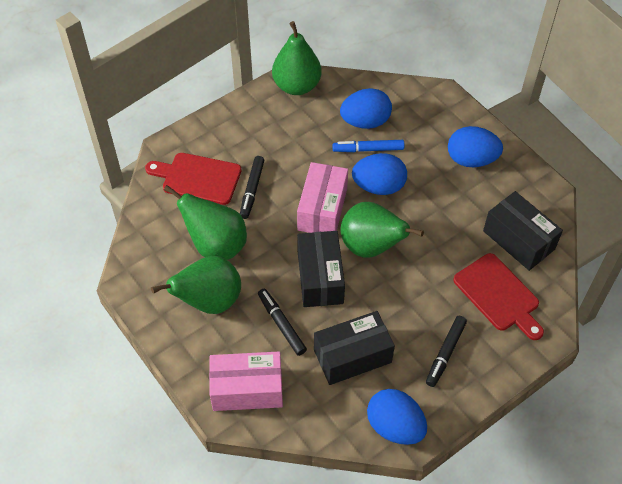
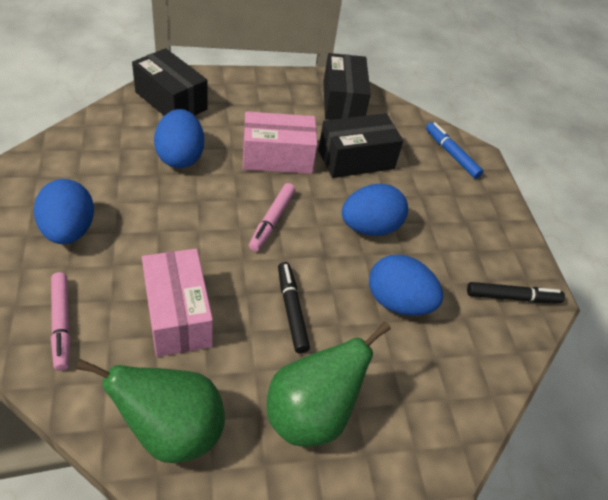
black marker: 3 -> 2
green pear: 4 -> 2
pink marker: 0 -> 2
red cutting board: 2 -> 0

